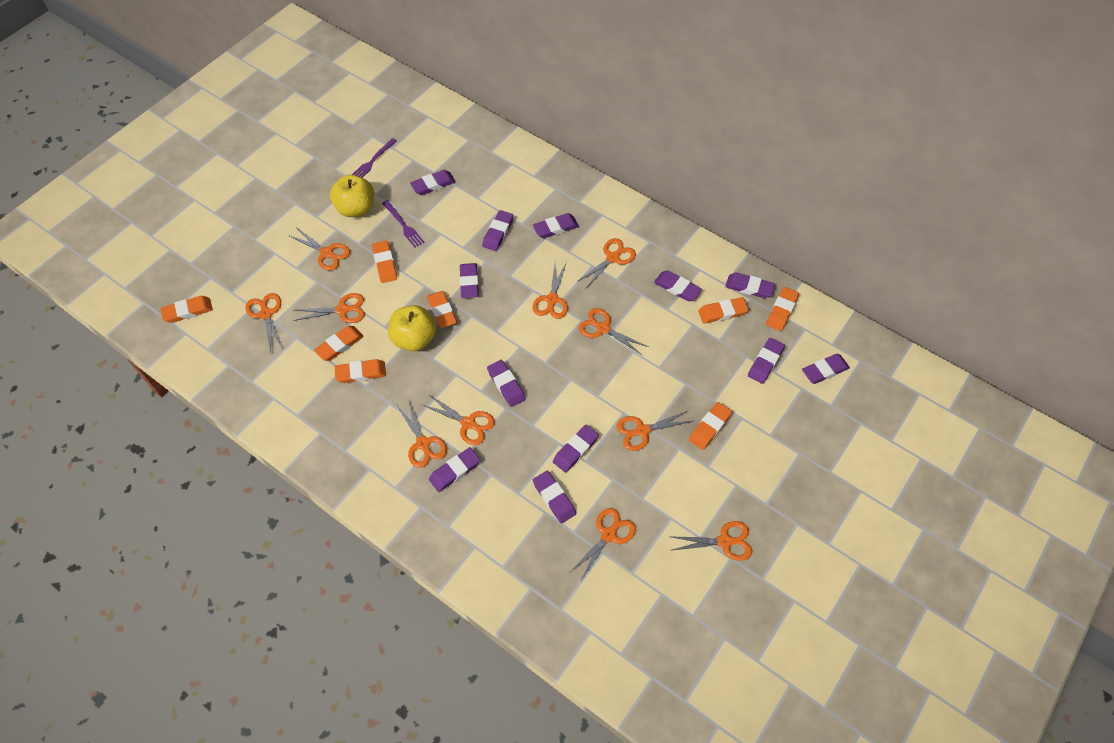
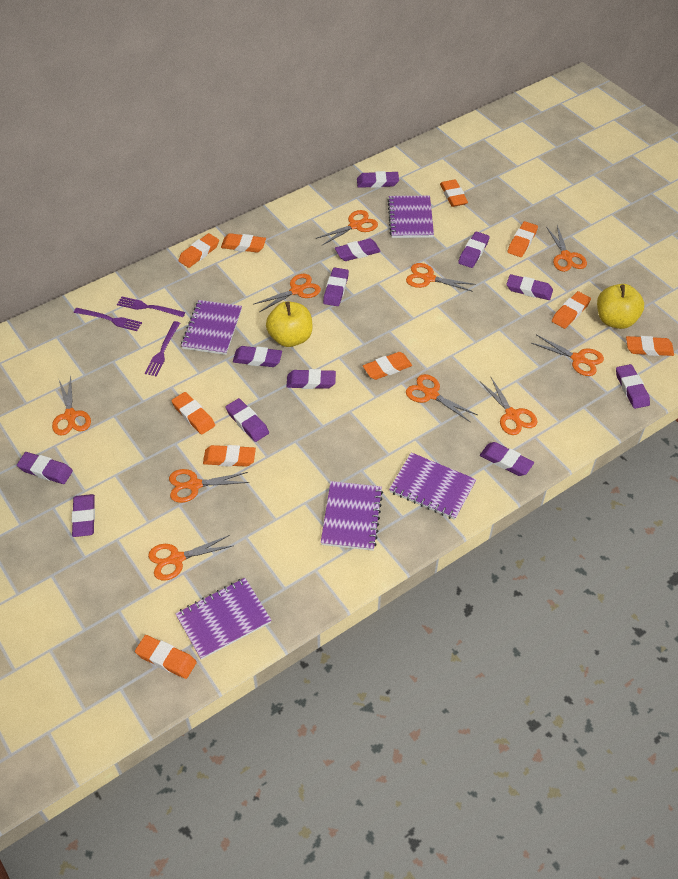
orange eraser: 8 -> 10
orange scissors: 11 -> 10
purple fork: 2 -> 3
purple notebook: 0 -> 5

